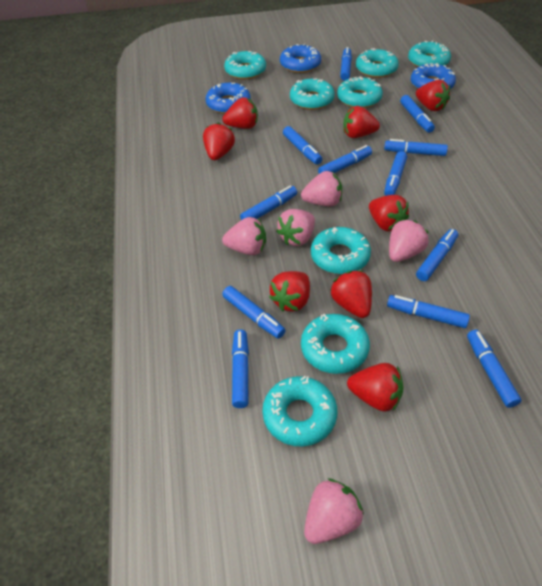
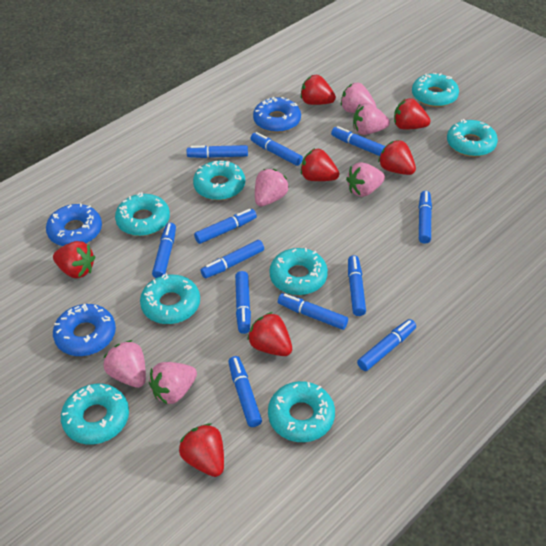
pink strawberry: 5 -> 6
red strawberry: 8 -> 7

